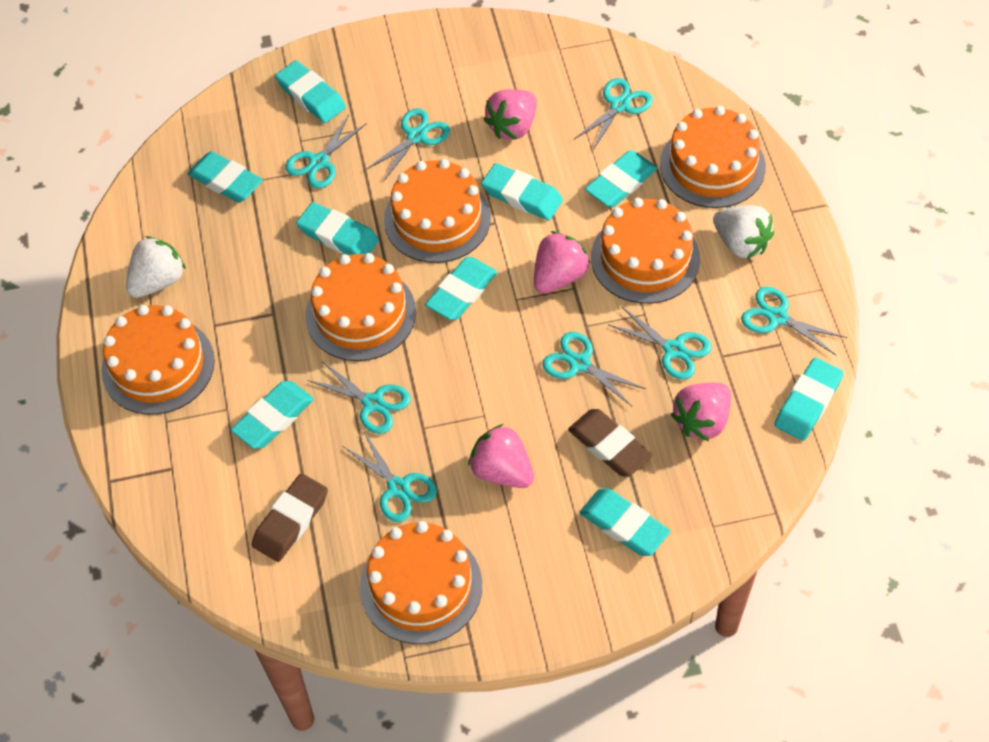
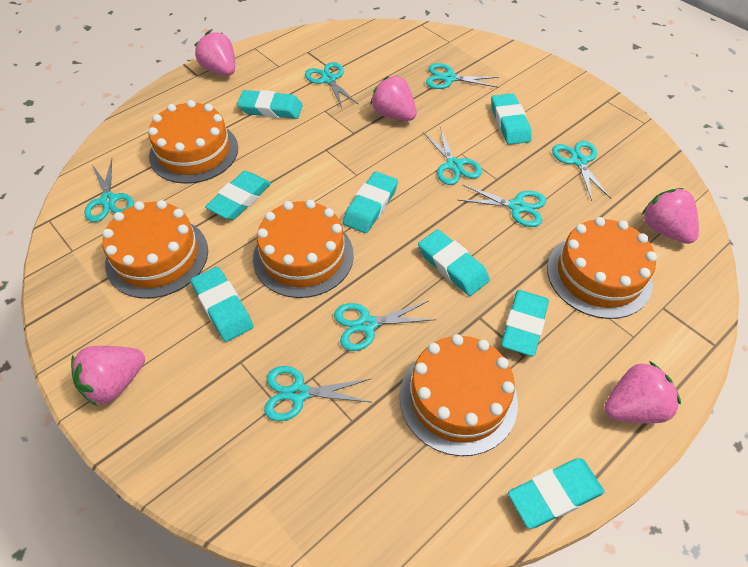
brown eraser: 2 -> 0
orange cake: 6 -> 5
pink strawberry: 4 -> 5
turquoise eraser: 9 -> 8
white strawberry: 2 -> 0

